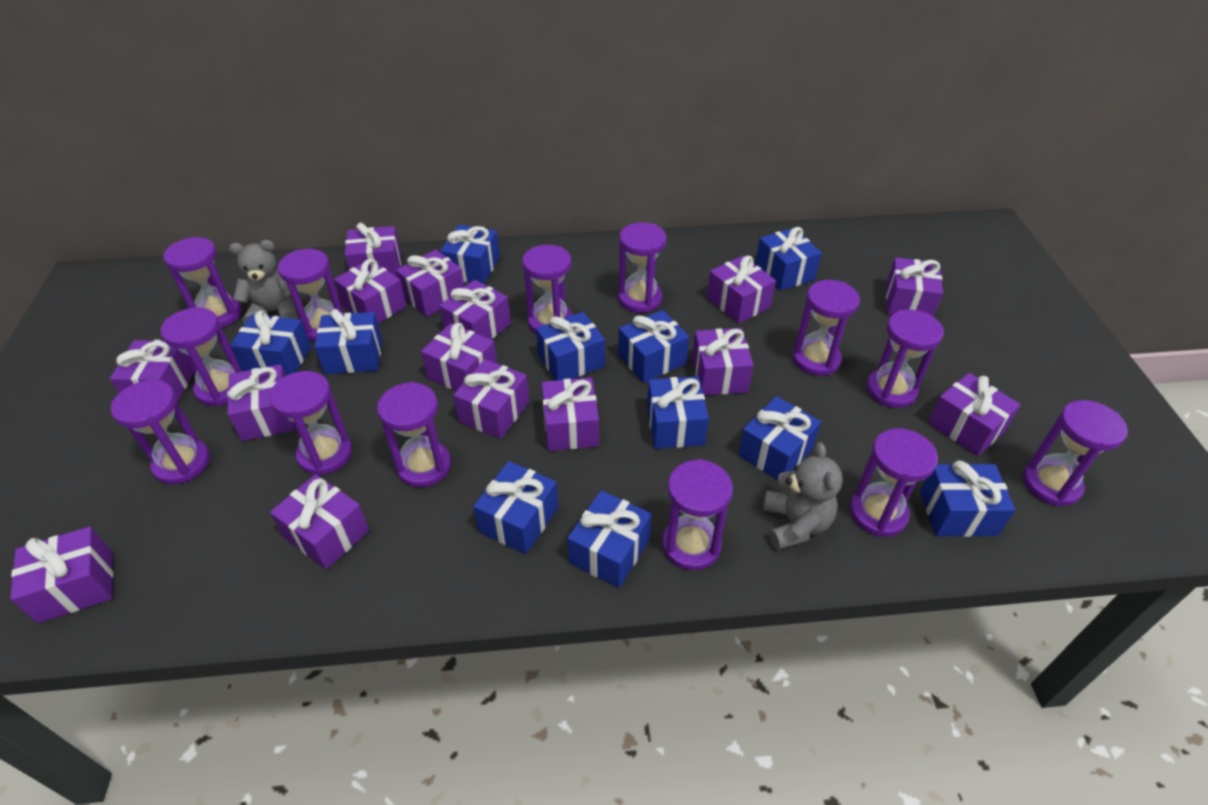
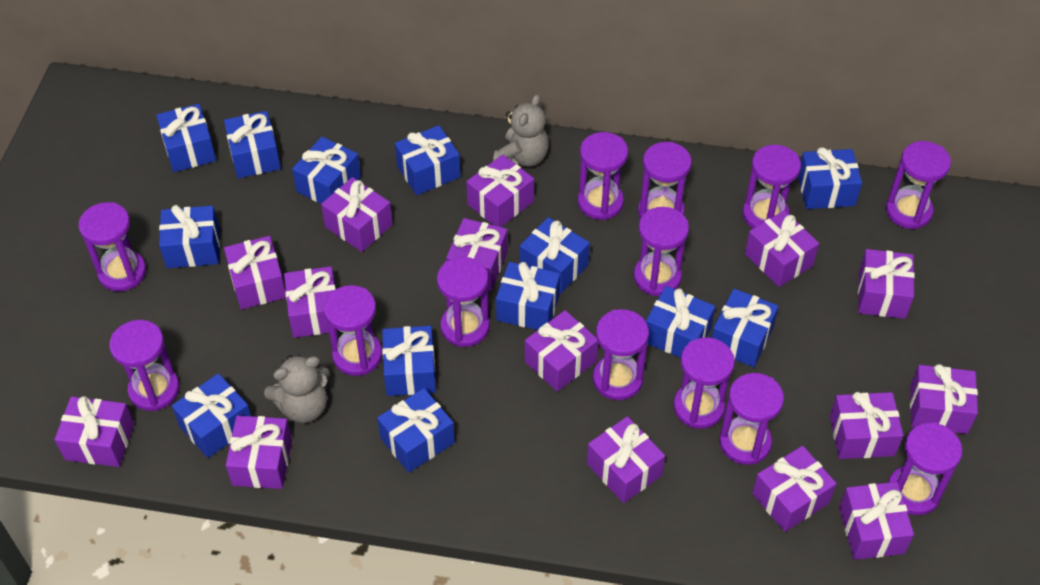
blue gift: 11 -> 13

